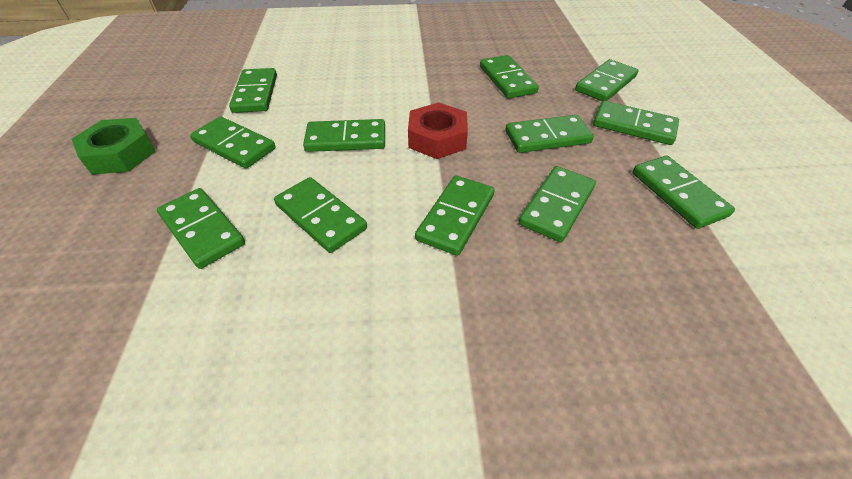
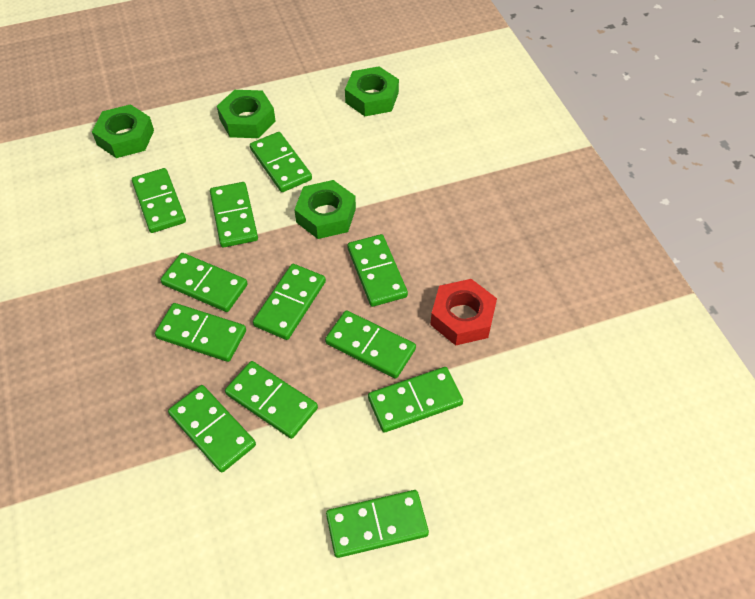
green nut: 1 -> 4

